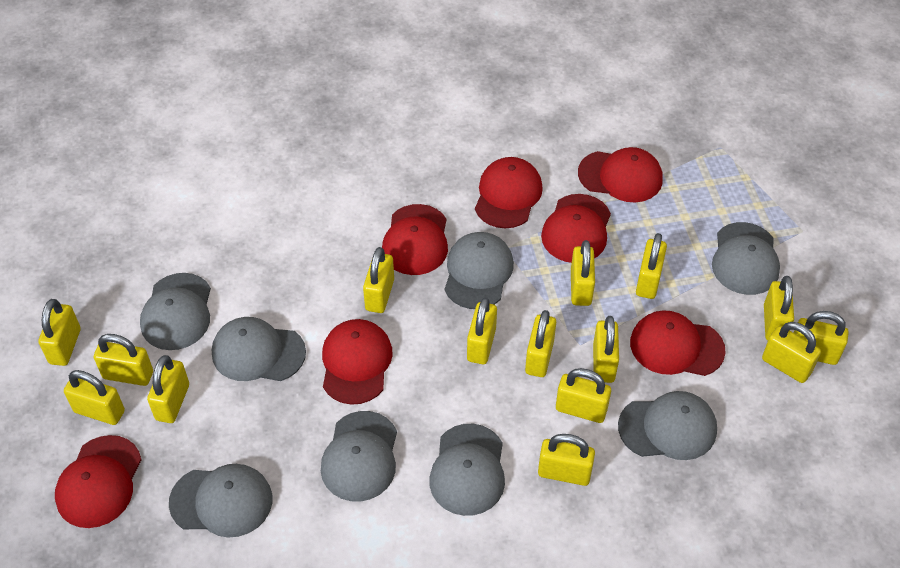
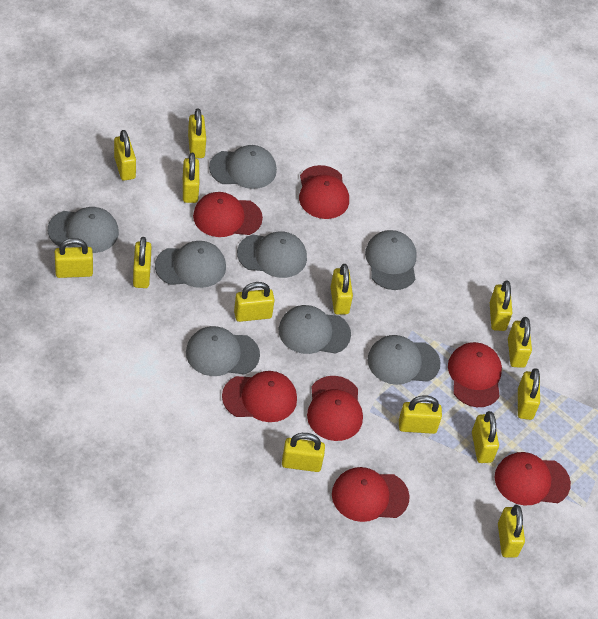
yellow padlock: 15 -> 14

